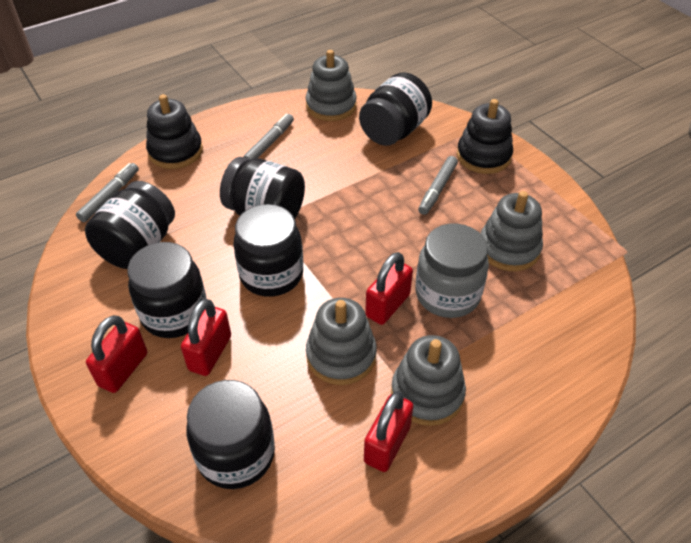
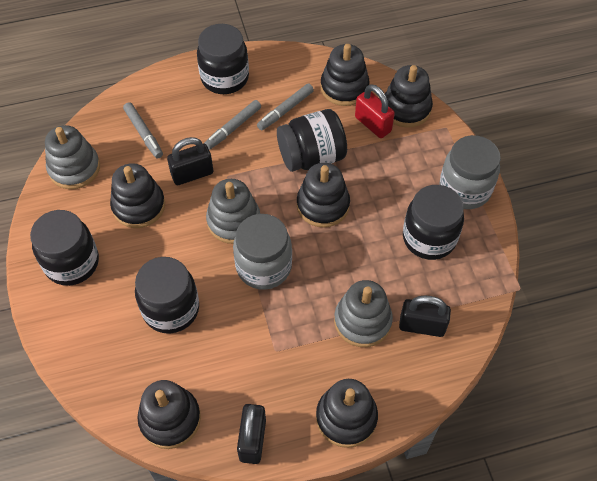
black jar: 6 -> 5
black padlock: 0 -> 3
black stacking toy: 2 -> 6
grey jar: 1 -> 2
grey stacking toy: 4 -> 3
red padlock: 4 -> 1

